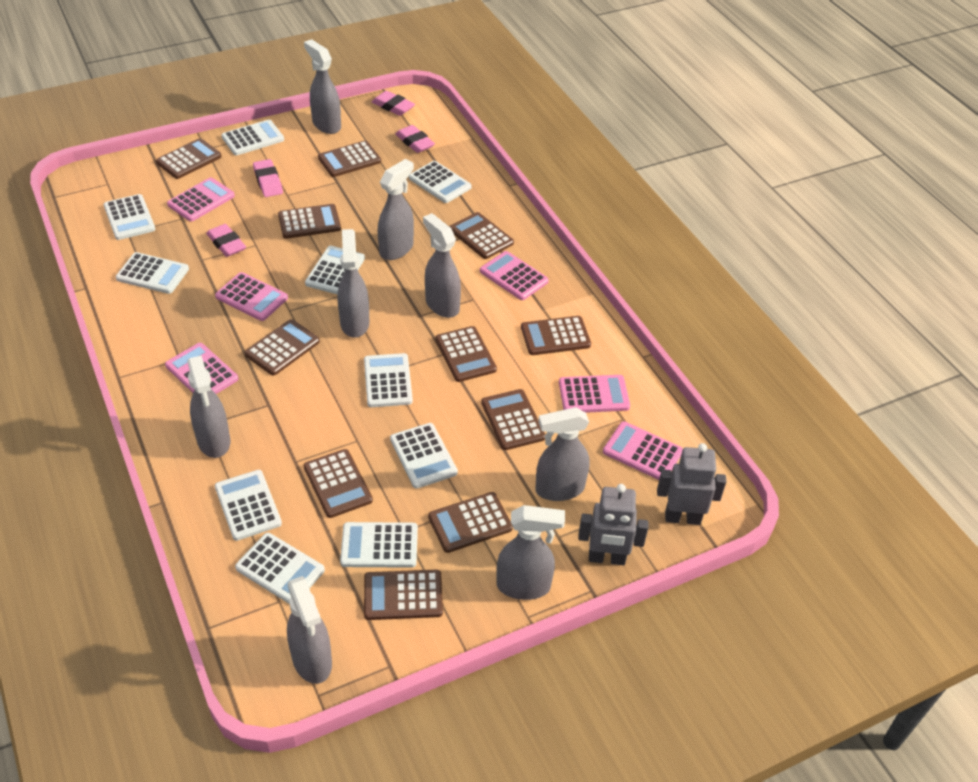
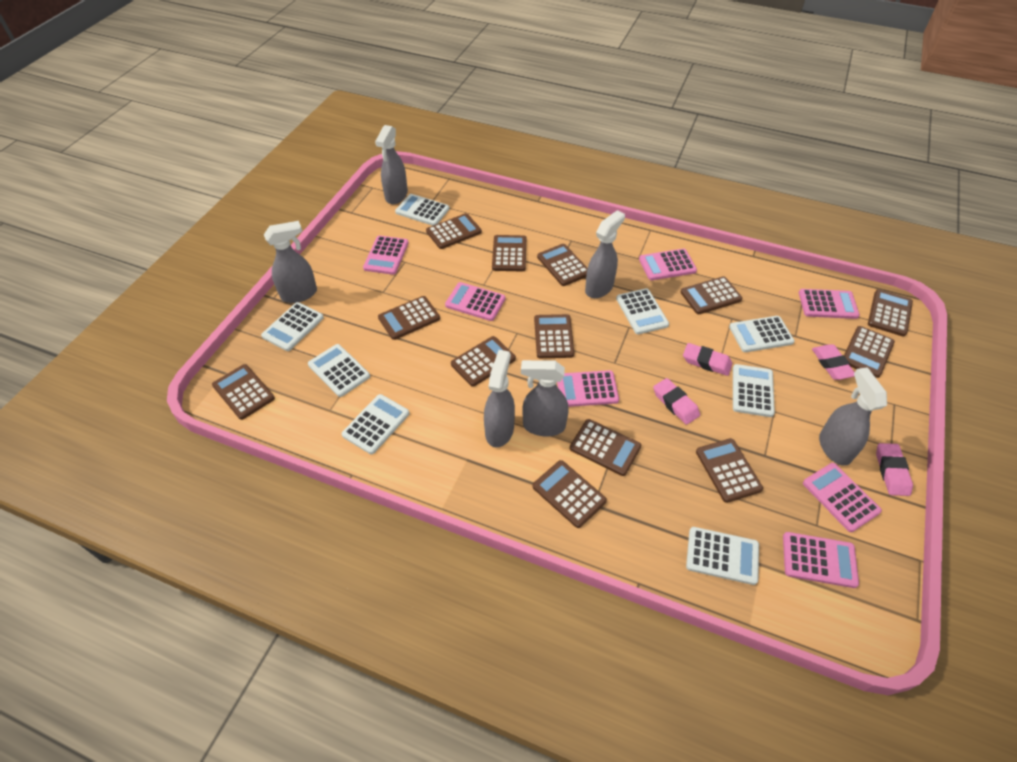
brown calculator: 11 -> 13
grey robot: 2 -> 0
grey spray bottle: 8 -> 6
pink calculator: 6 -> 7
white calculator: 10 -> 8

